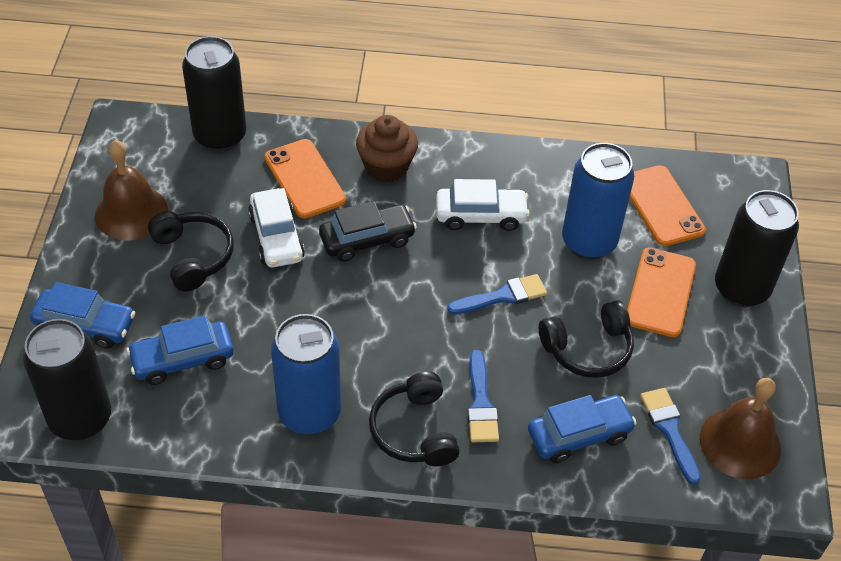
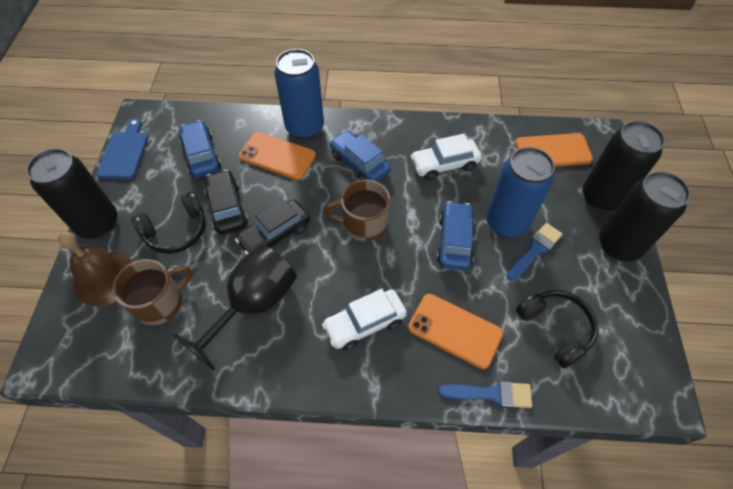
black car: 1 -> 2
black goblet: 0 -> 1
black headphones: 3 -> 2
blue brush: 3 -> 2
blue cutting board: 0 -> 1
brown bell: 2 -> 1
brown cupcake: 1 -> 0
brown mug: 0 -> 2

